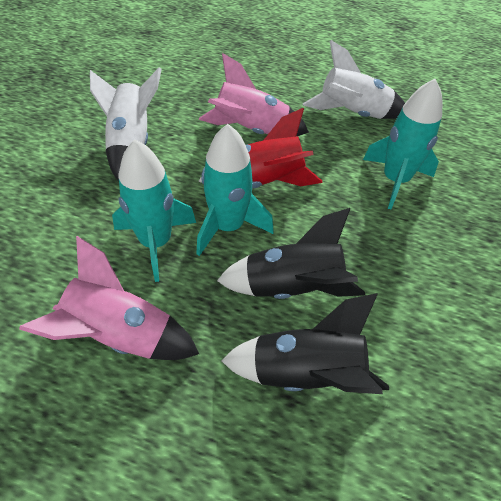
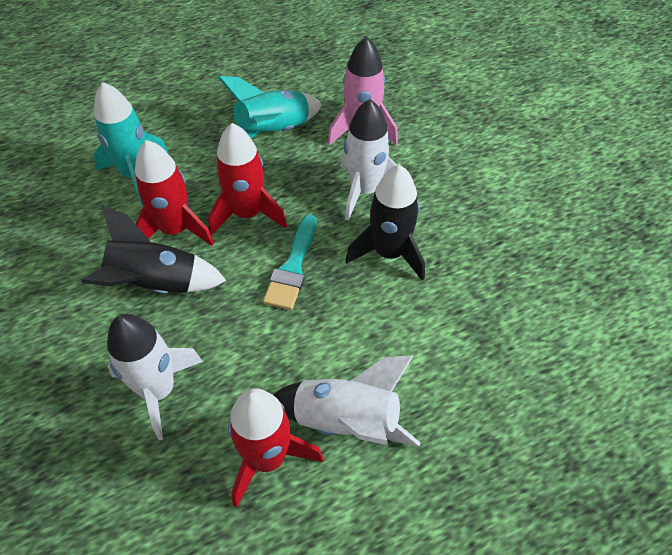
pink rocket: 2 -> 1
red rocket: 1 -> 3
turquoise brush: 0 -> 1
turquoise rocket: 3 -> 2
white rocket: 2 -> 3

